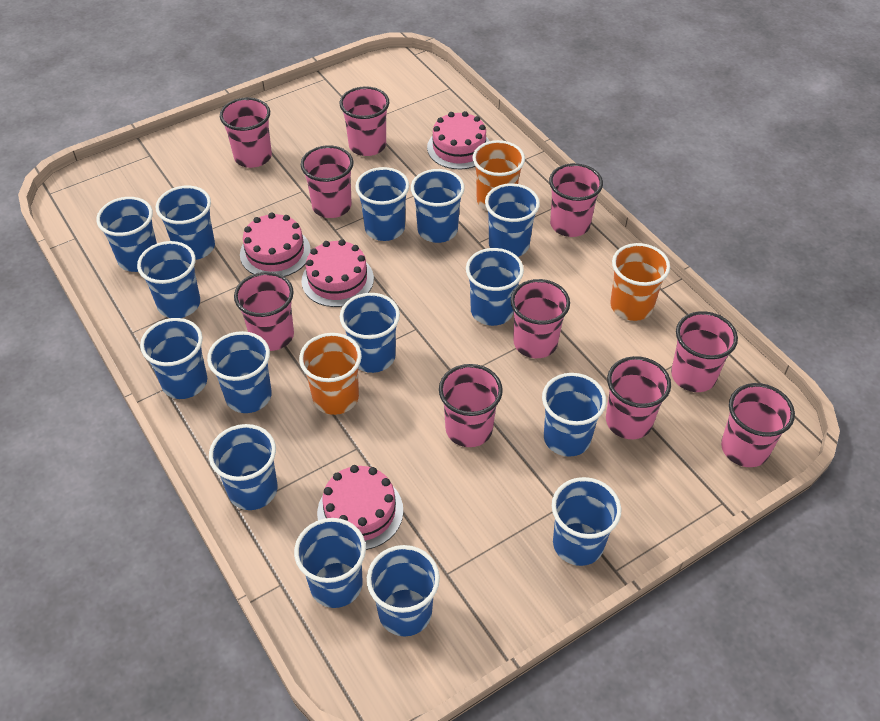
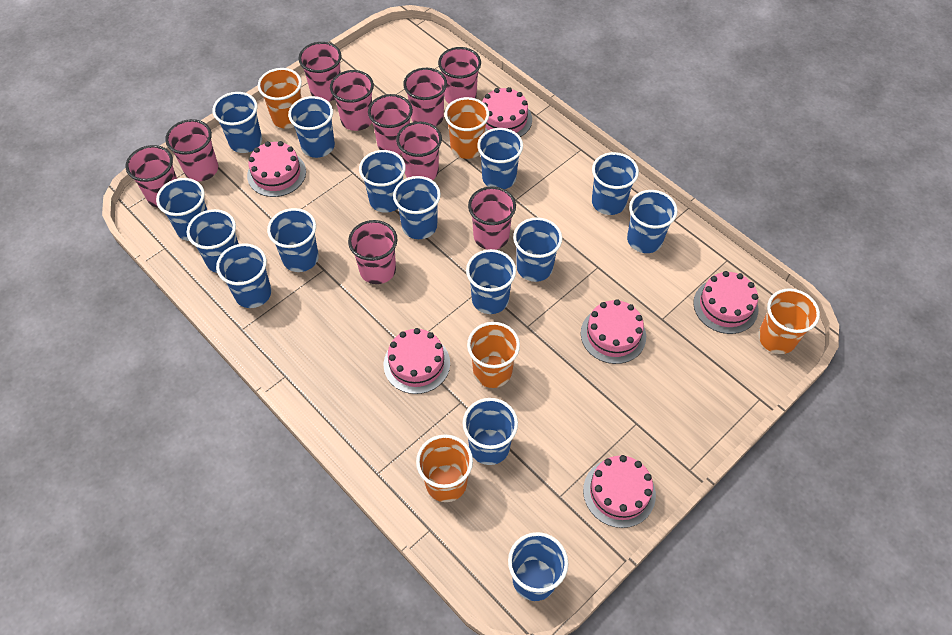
orange cup: 3 -> 5
pink cake: 4 -> 6

